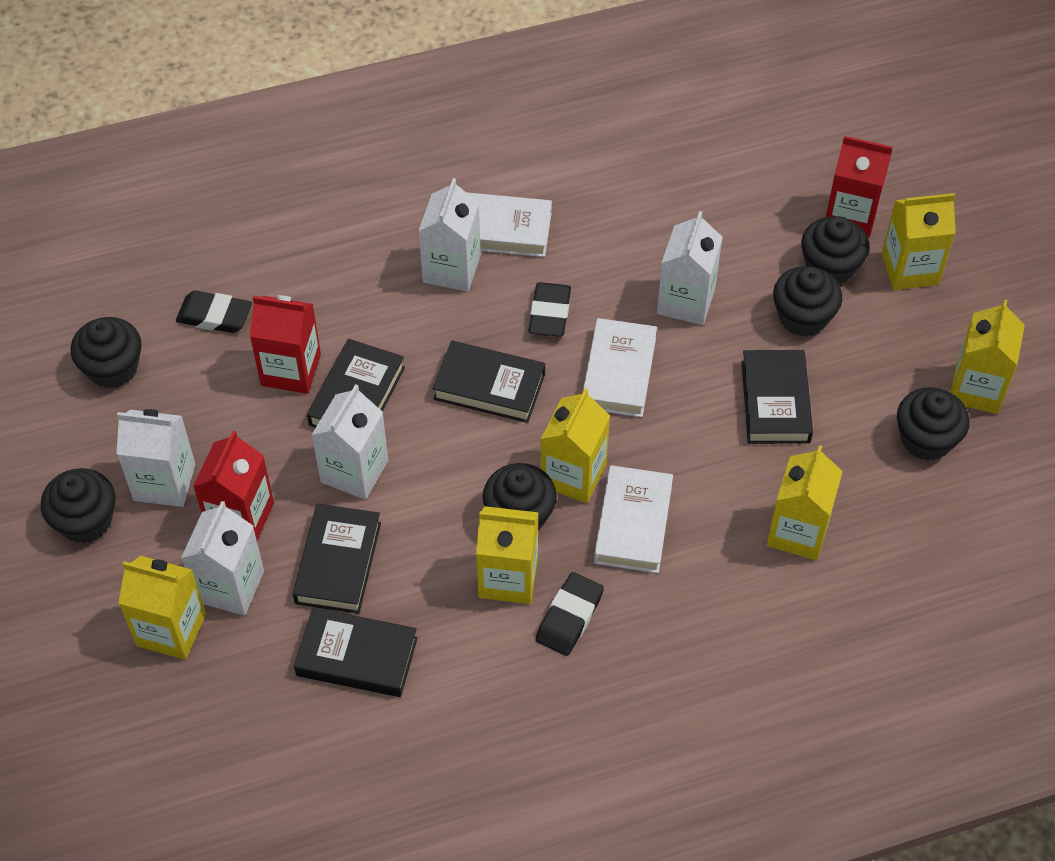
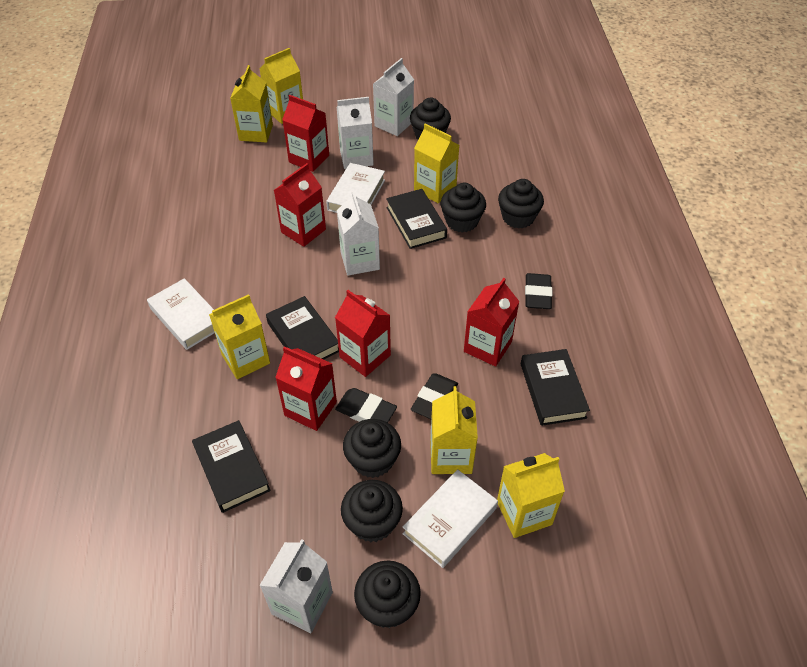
black book: 5 -> 4
red carton: 3 -> 5
white carton: 5 -> 4

